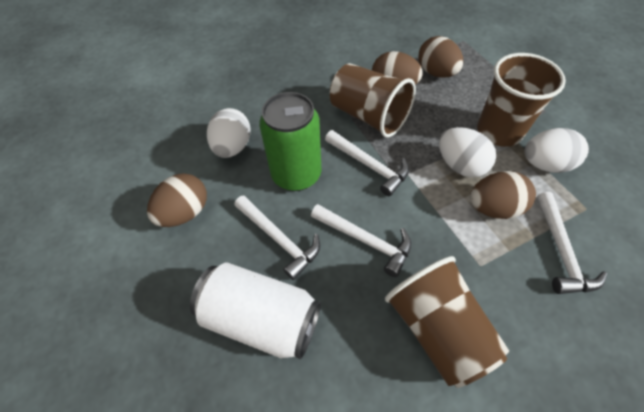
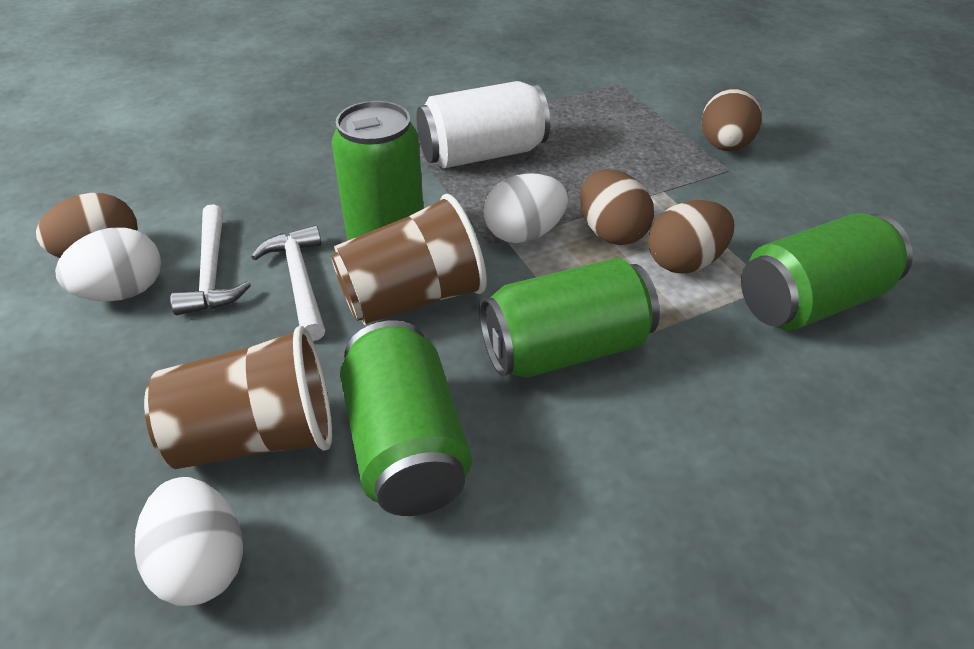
brown cup: 3 -> 2
green can: 1 -> 4
white hammer: 4 -> 2

